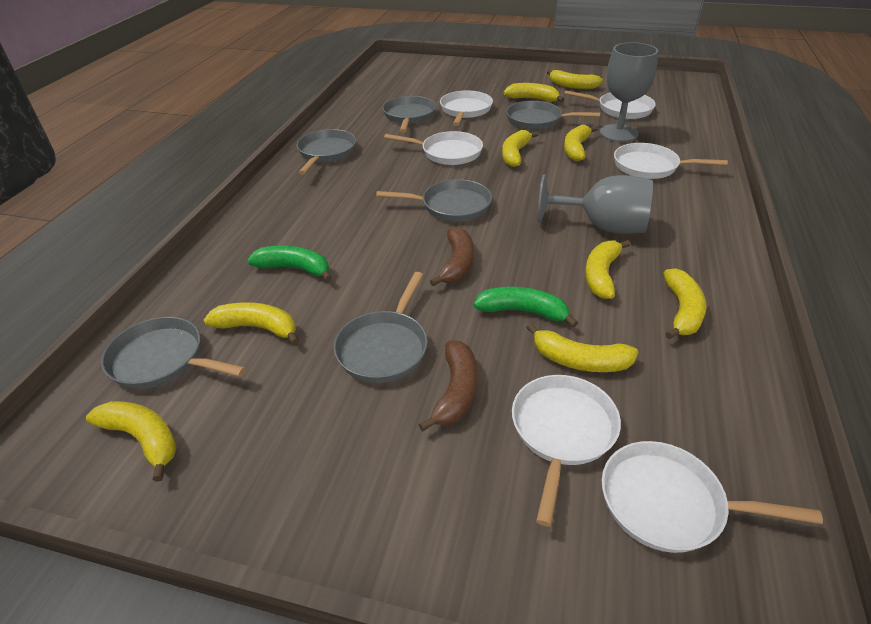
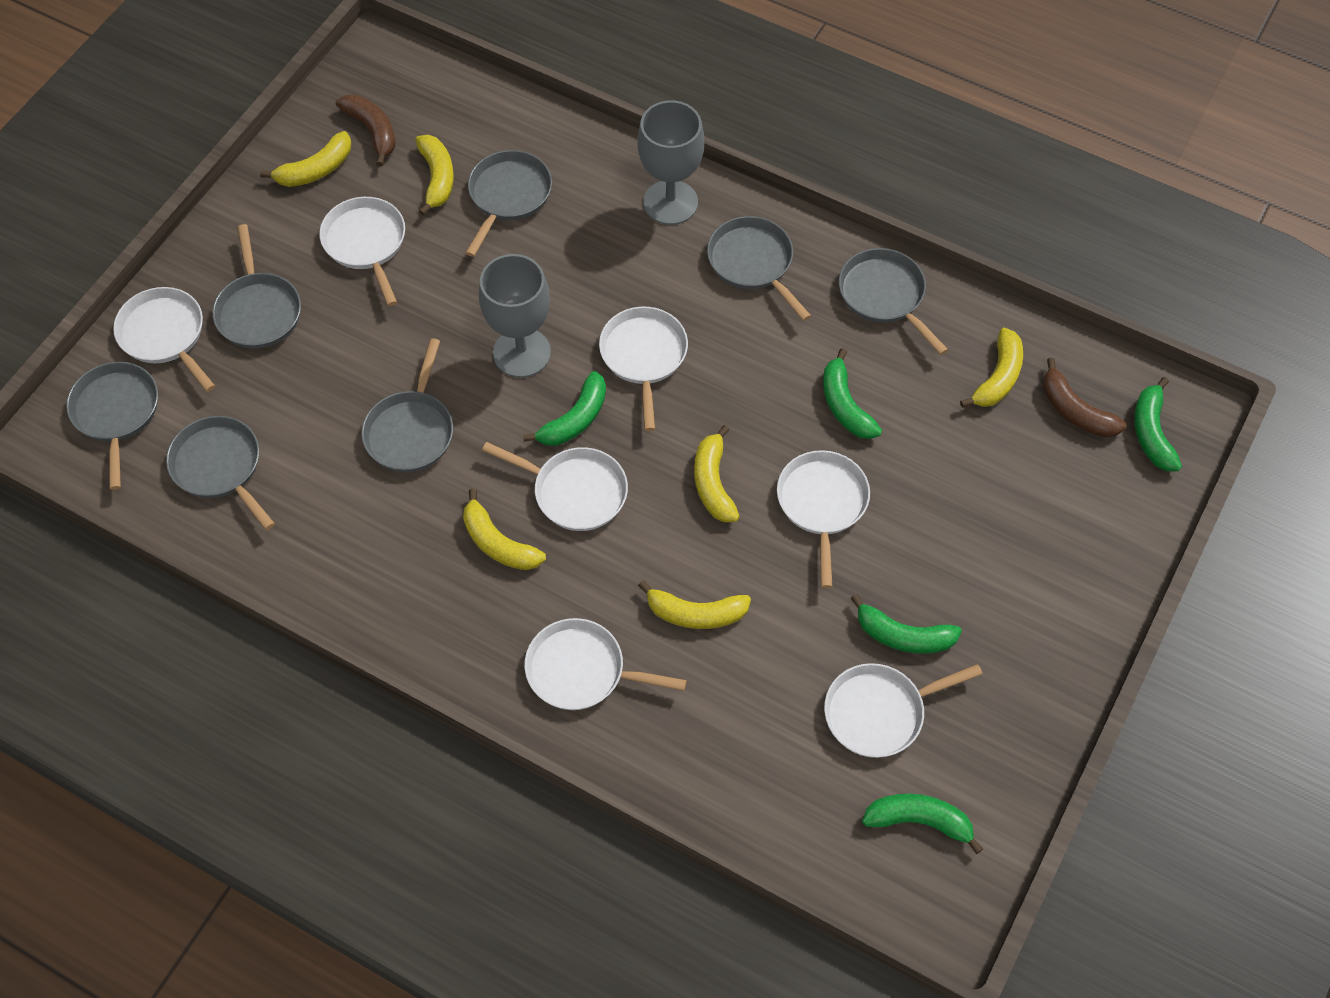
green banana: 2 -> 5
grey pan: 6 -> 7
white pan: 6 -> 7
yellow banana: 9 -> 6

